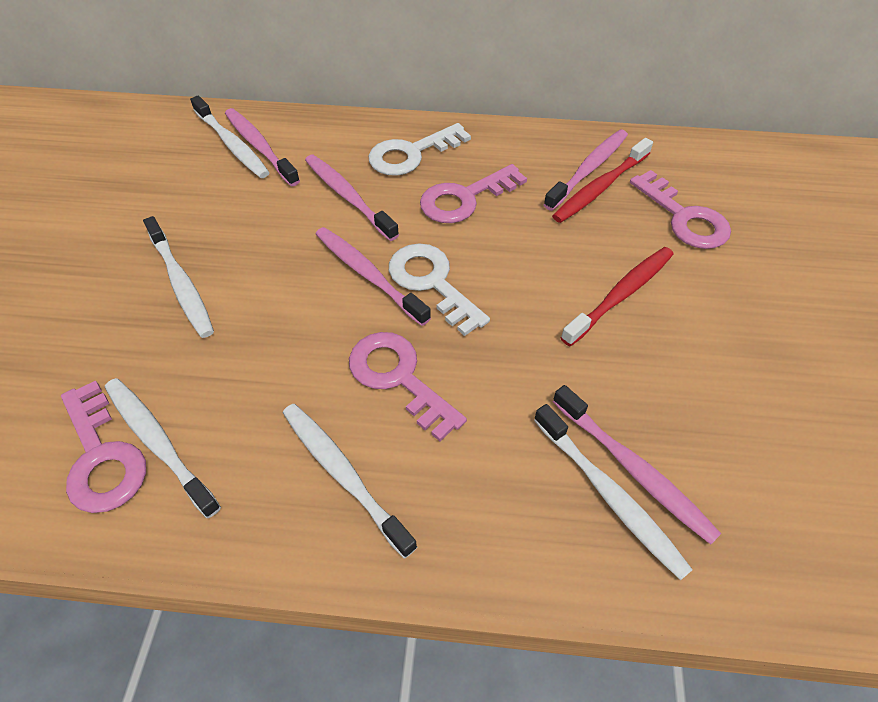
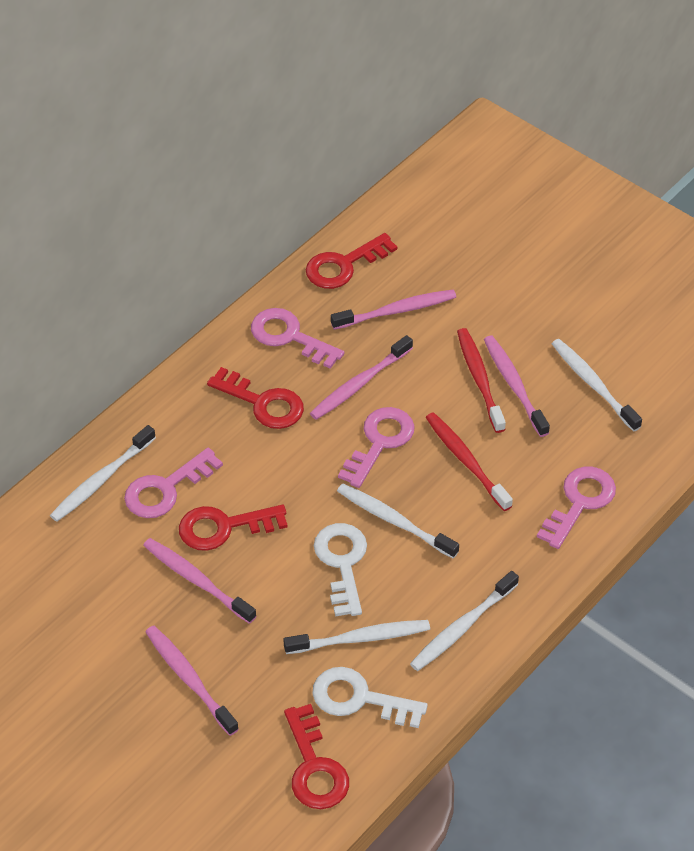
red key: 0 -> 4

